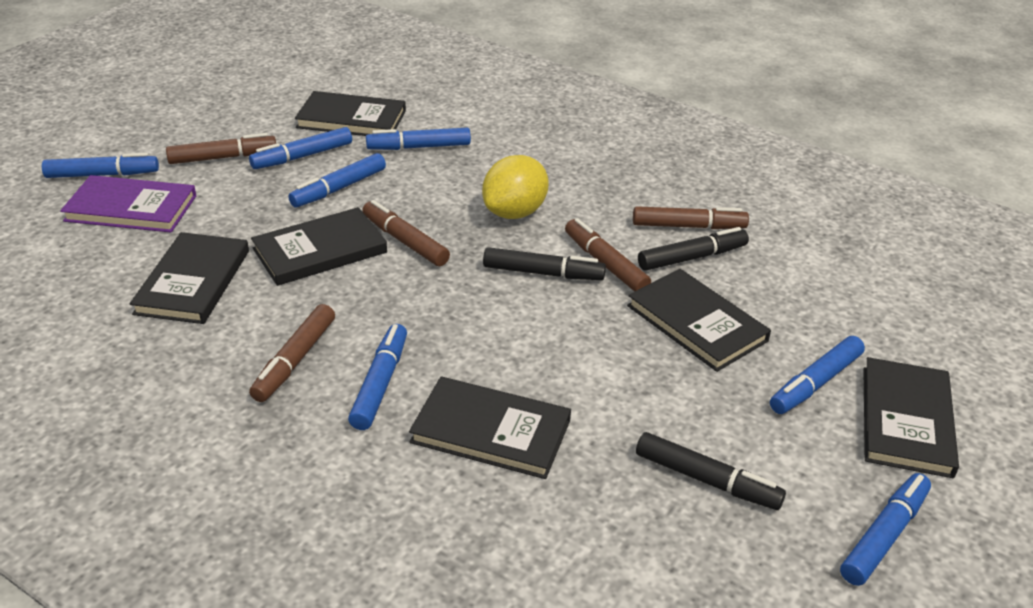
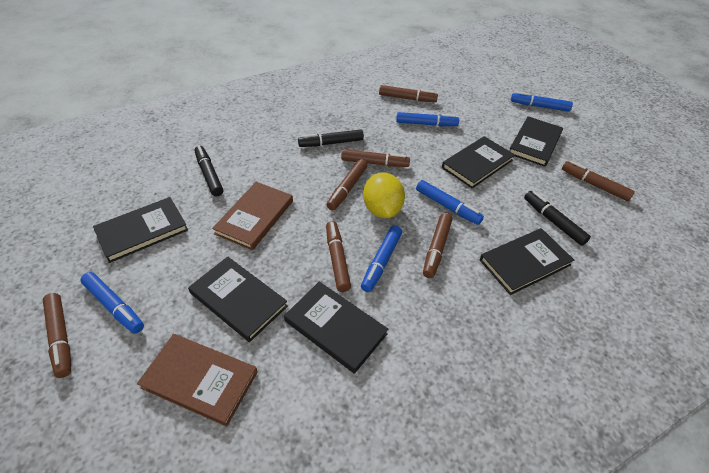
blue marker: 7 -> 5
brown book: 0 -> 2
brown marker: 5 -> 7
purple book: 1 -> 0

